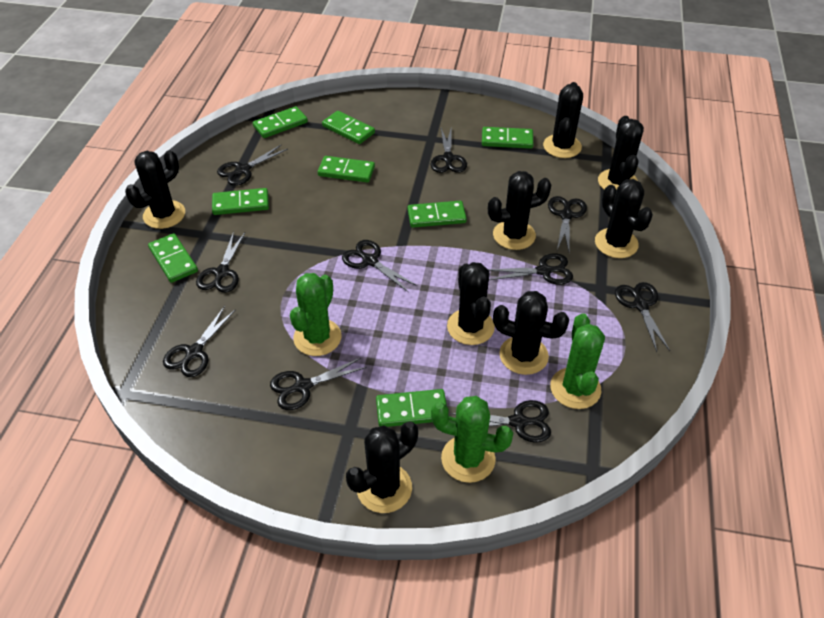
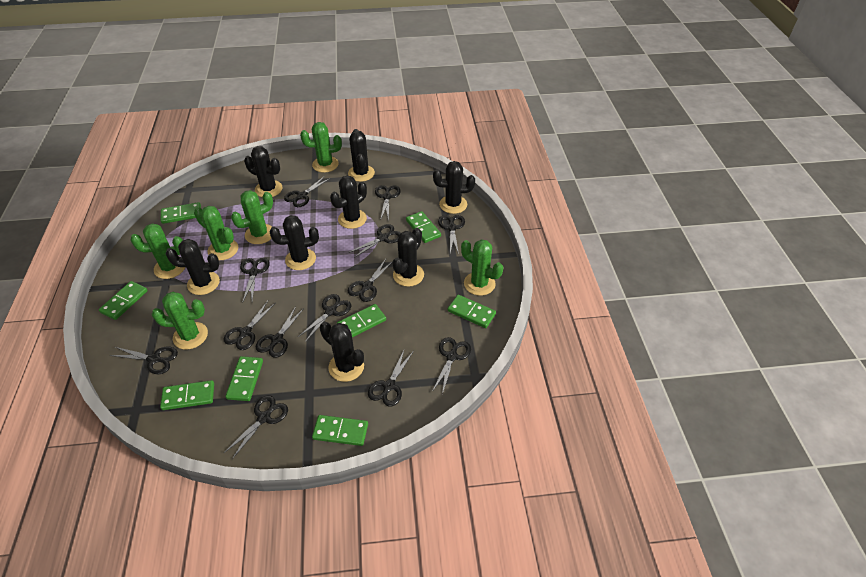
black scissors: 10 -> 13
green cactus: 3 -> 6

